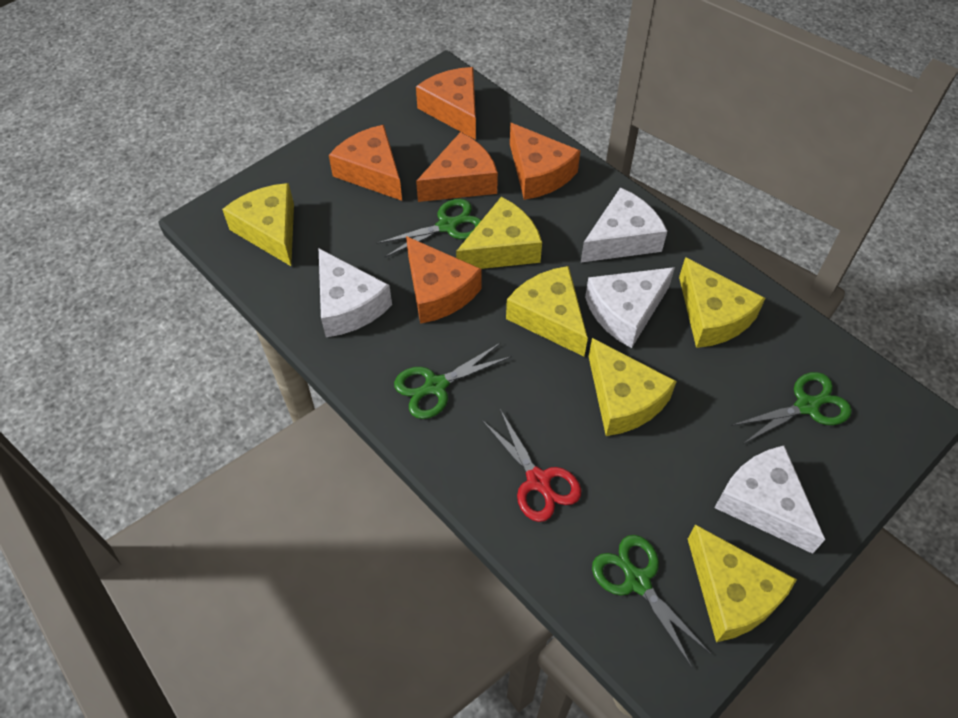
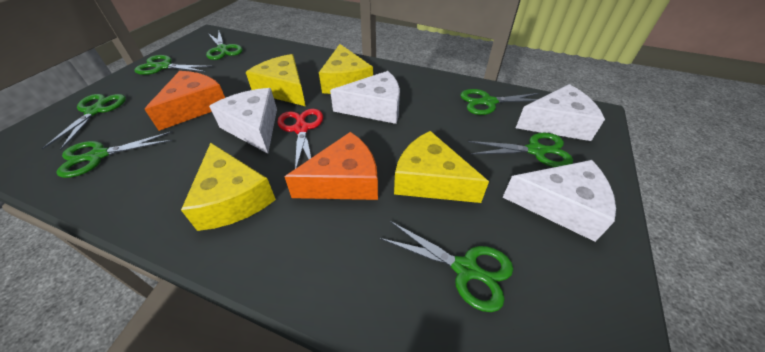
green scissors: 4 -> 7
orange cheese: 5 -> 2
yellow cheese: 6 -> 4

